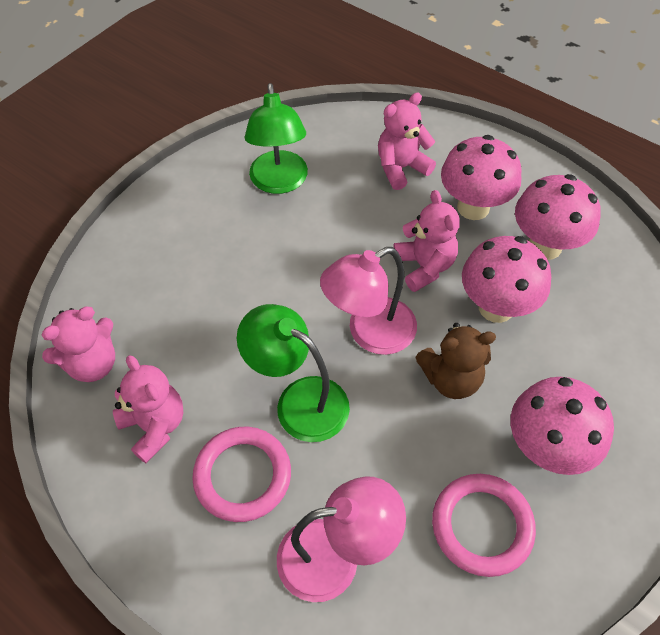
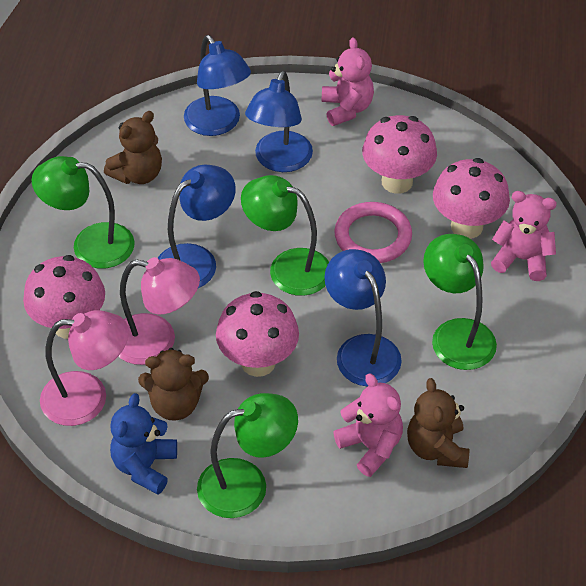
blue lamp: 0 -> 4
blue teddy bear: 0 -> 1
brown teddy bear: 1 -> 3
green lamp: 2 -> 4
pink ring: 2 -> 1
pink teddy bear: 4 -> 3

